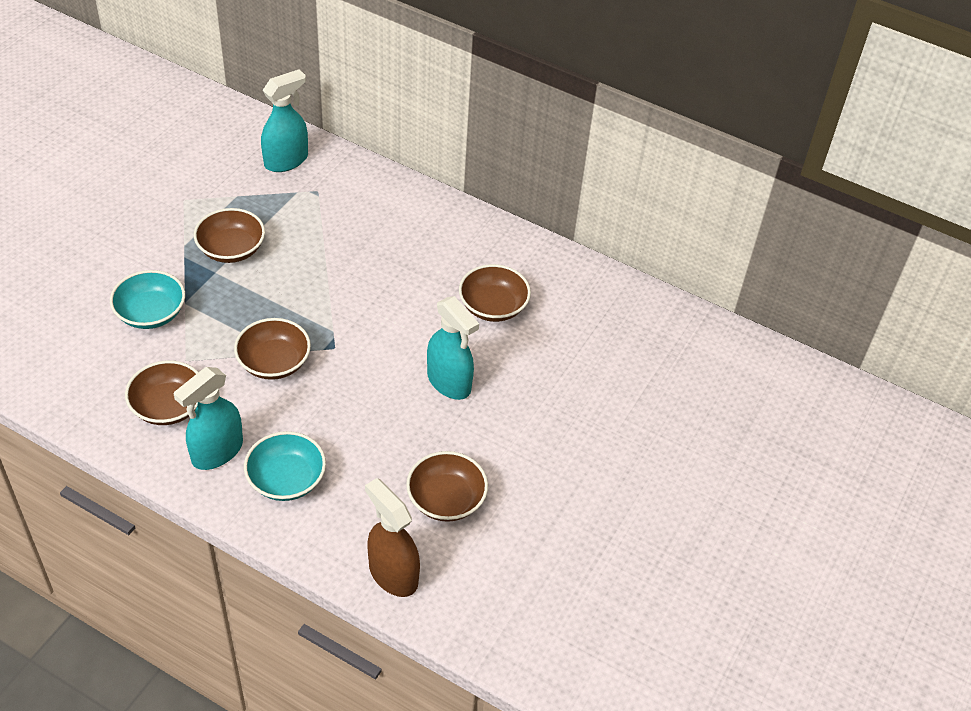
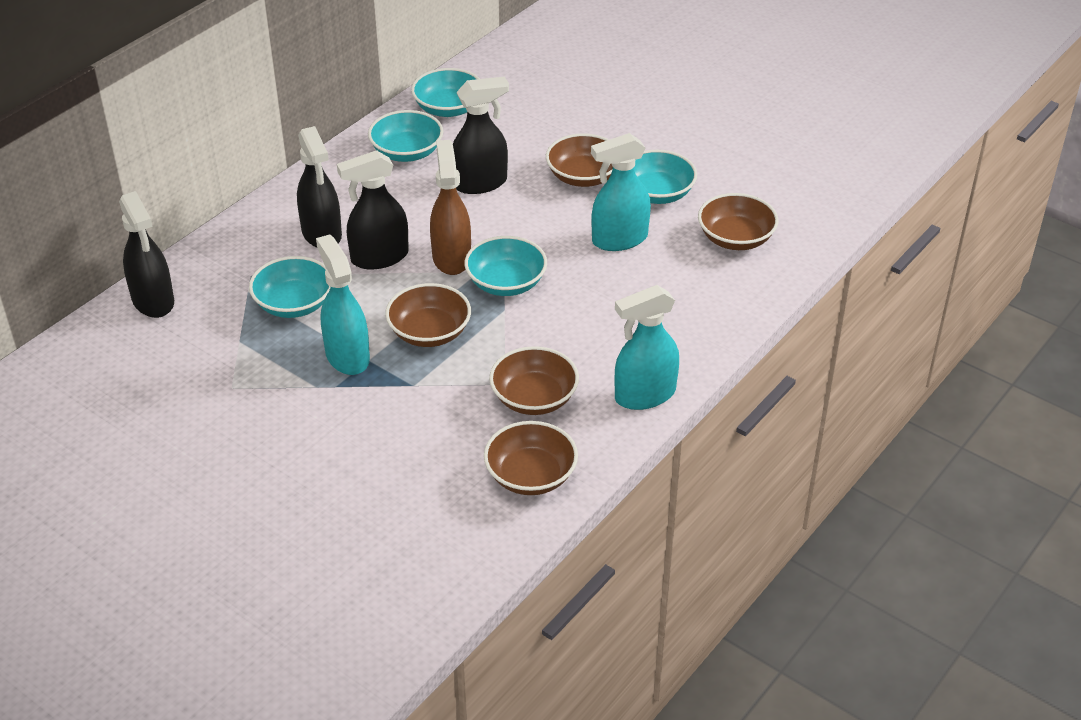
black spray bottle: 0 -> 4
turquoise bowl: 2 -> 5

